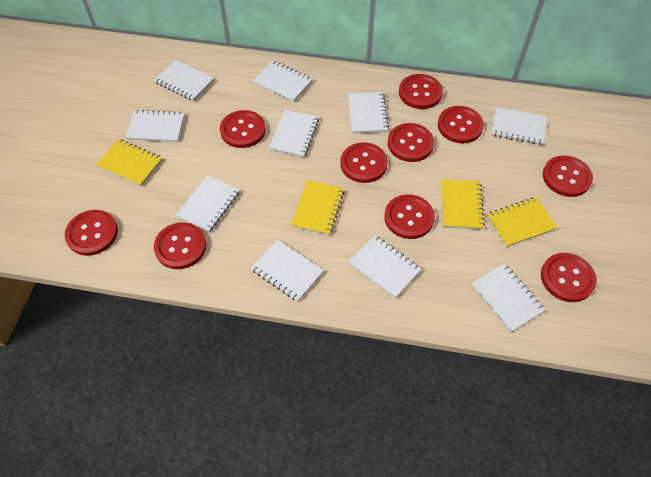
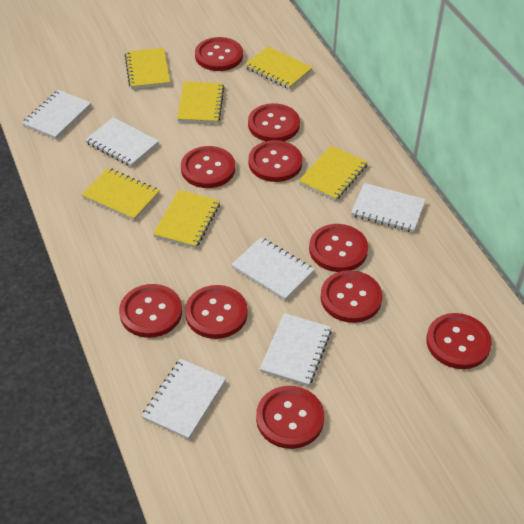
white notebook: 10 -> 6
yellow notebook: 4 -> 6

